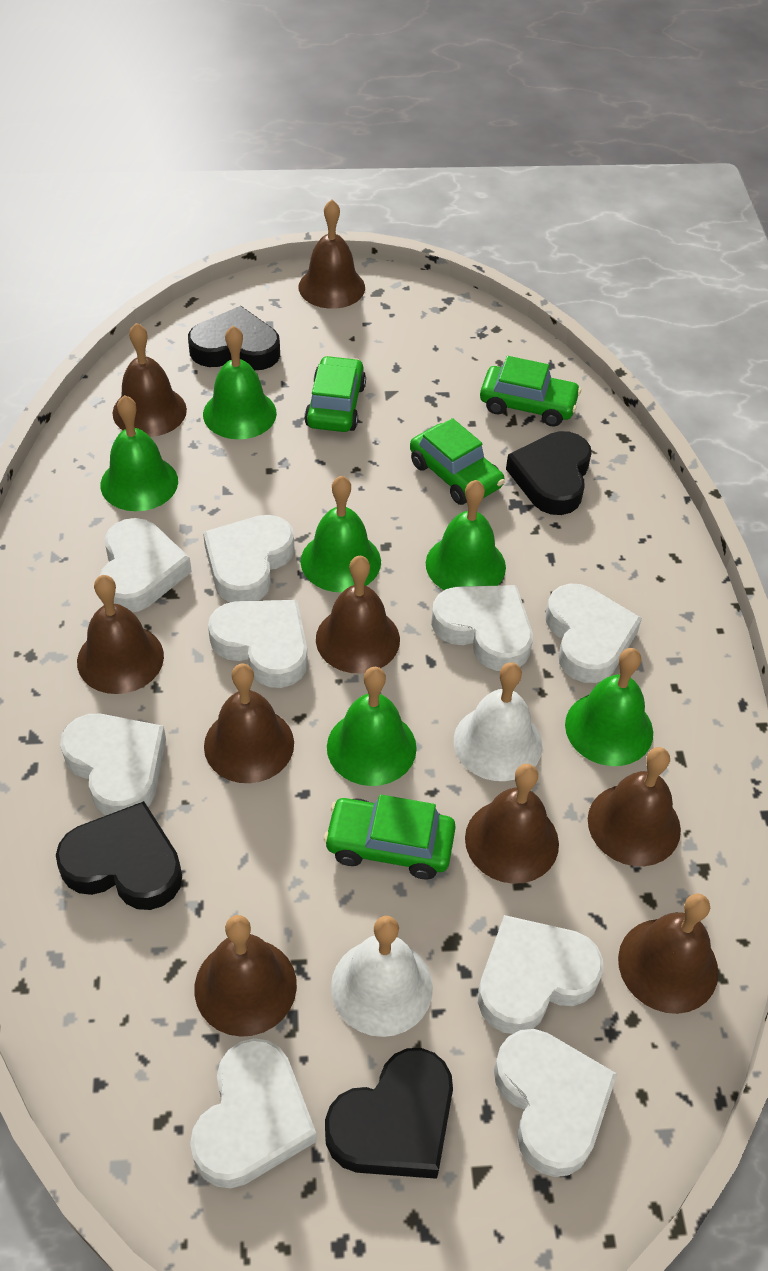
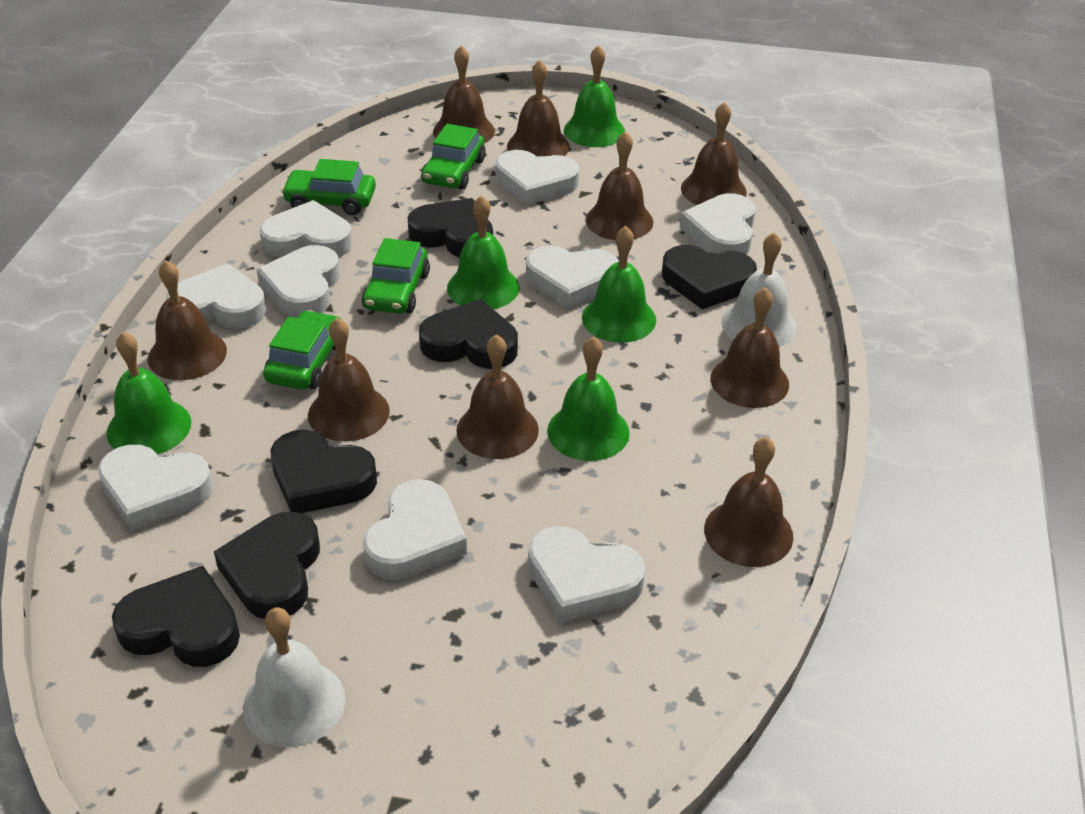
black heart: 4 -> 6
green bell: 6 -> 5

